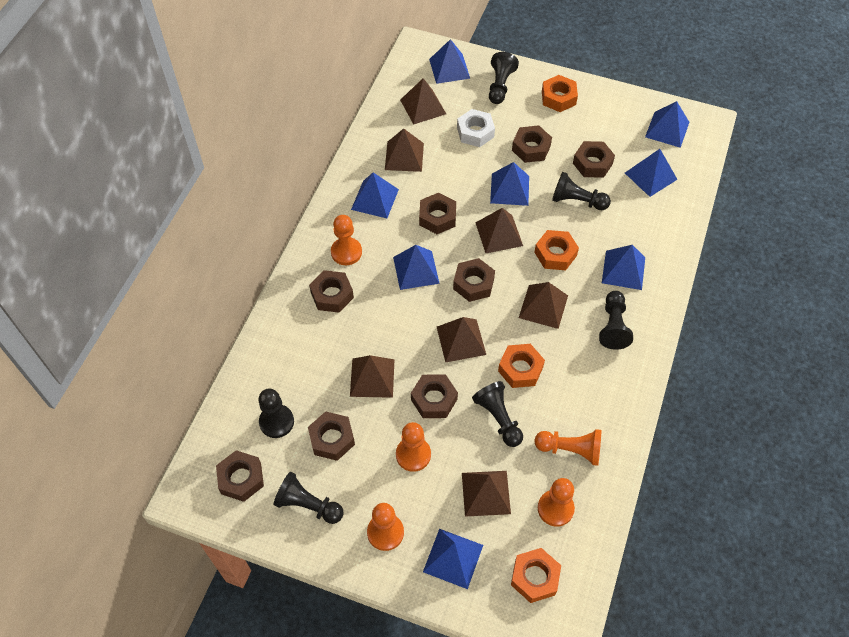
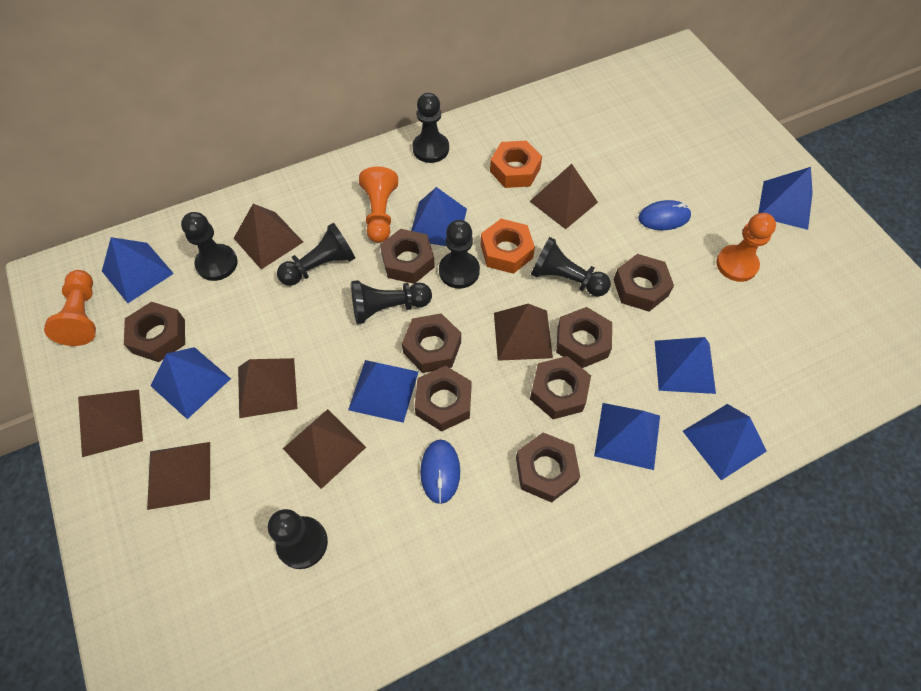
black pawn: 6 -> 7
blue mouse: 0 -> 2
orange nut: 4 -> 2
orange pawn: 5 -> 3
white nut: 1 -> 0

